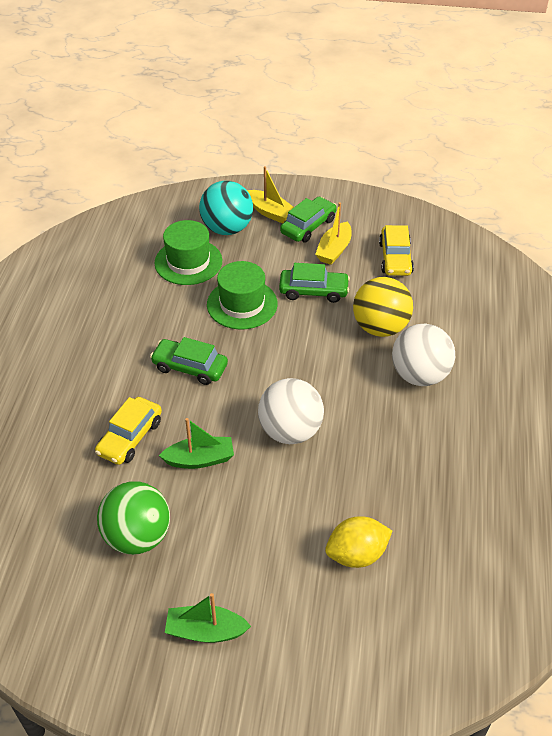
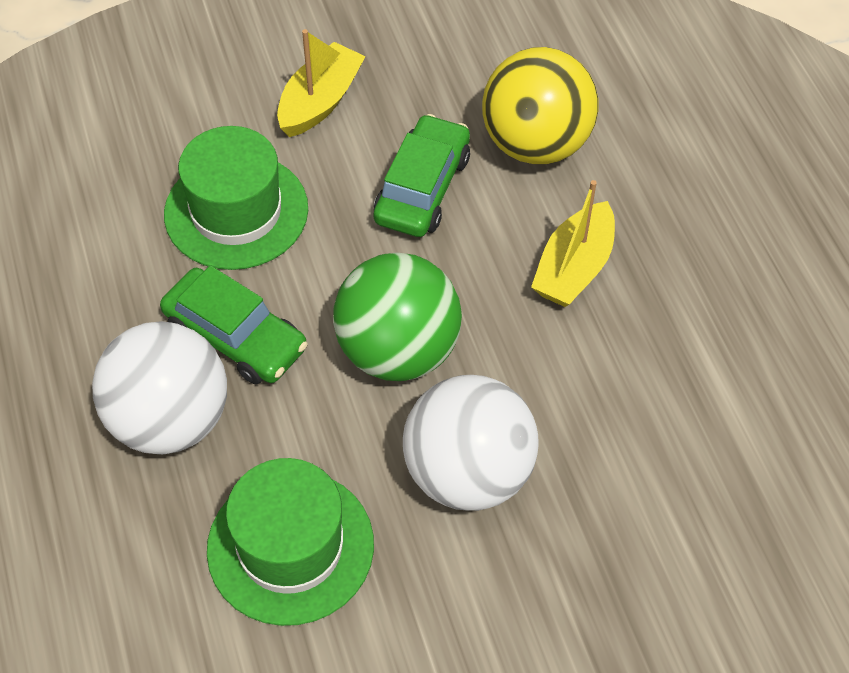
green boat: 2 -> 0
green car: 3 -> 2
turquoise ball: 1 -> 0
yellow car: 2 -> 0
yellow lemon: 1 -> 0

